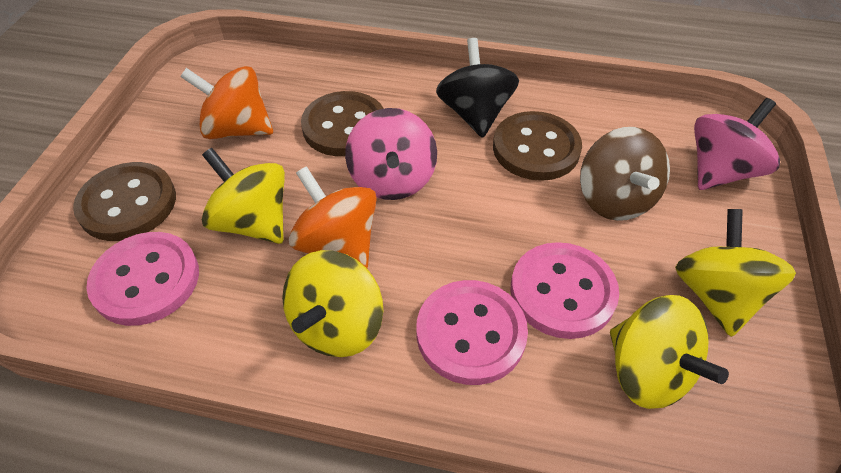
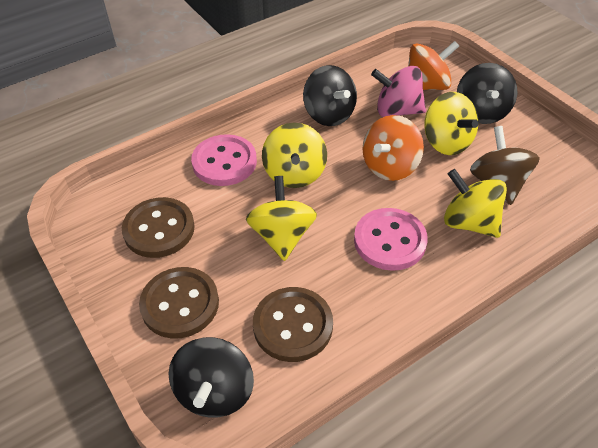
black spinning top: 1 -> 3
pink button: 3 -> 2
pink spinning top: 2 -> 1

